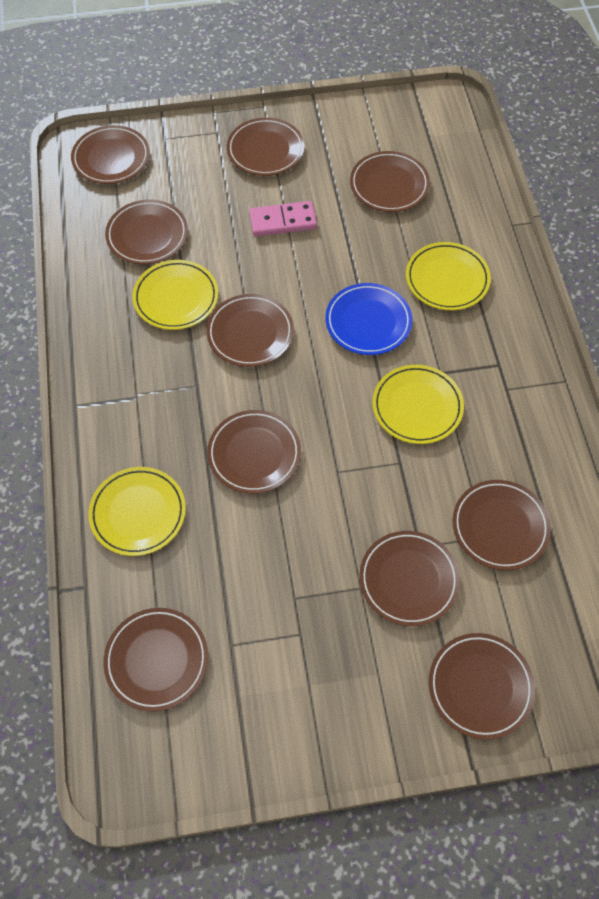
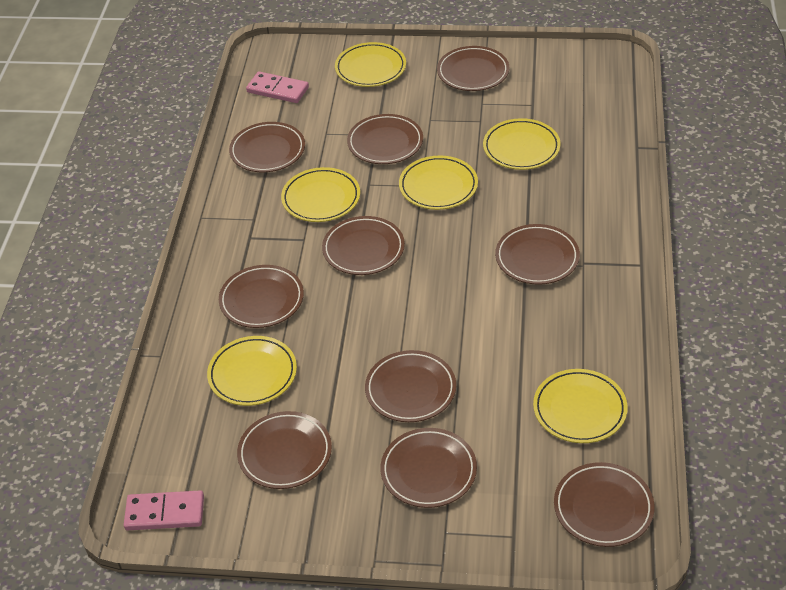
blue plate: 1 -> 0
pink domino: 1 -> 2
yellow plate: 4 -> 6

